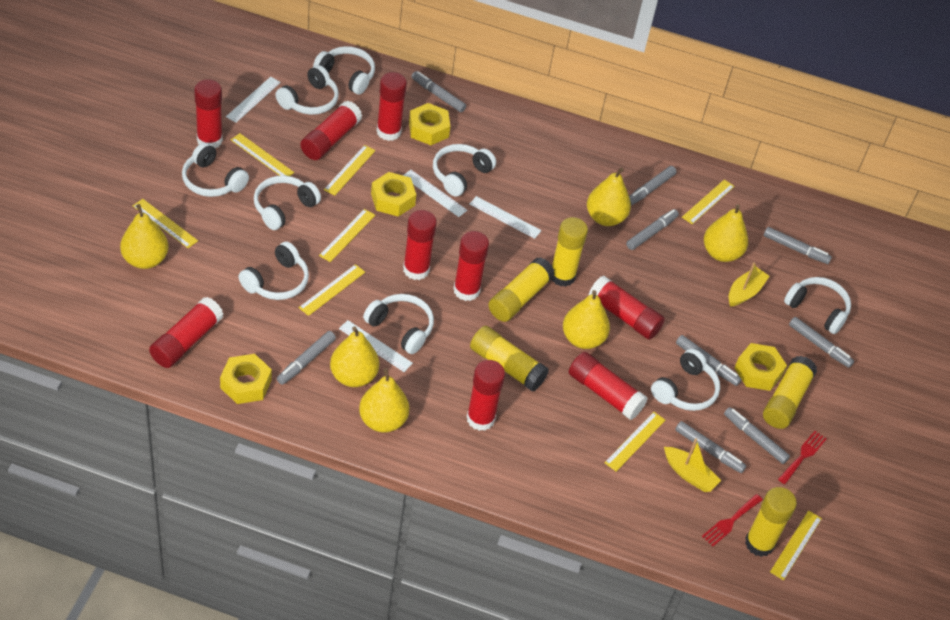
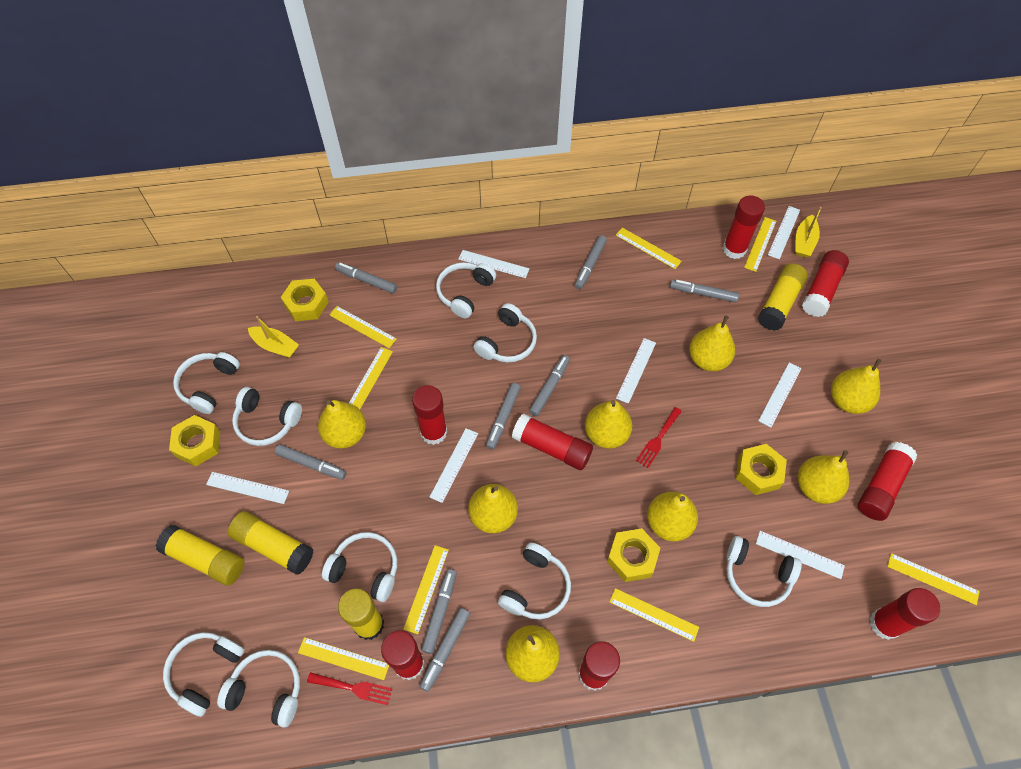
grey marker: 9 -> 8
red glue stick: 9 -> 8
white ruler: 4 -> 7
yellow glue stick: 5 -> 4
yellow pear: 6 -> 8

